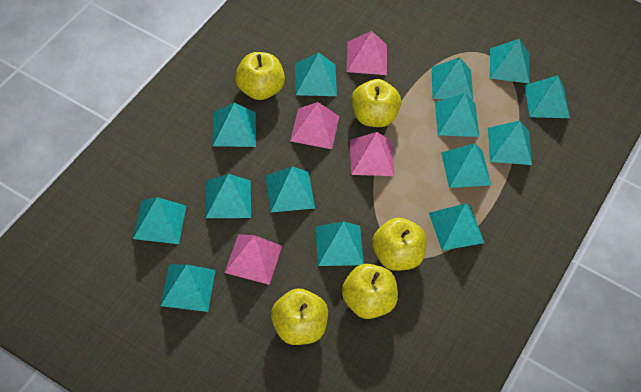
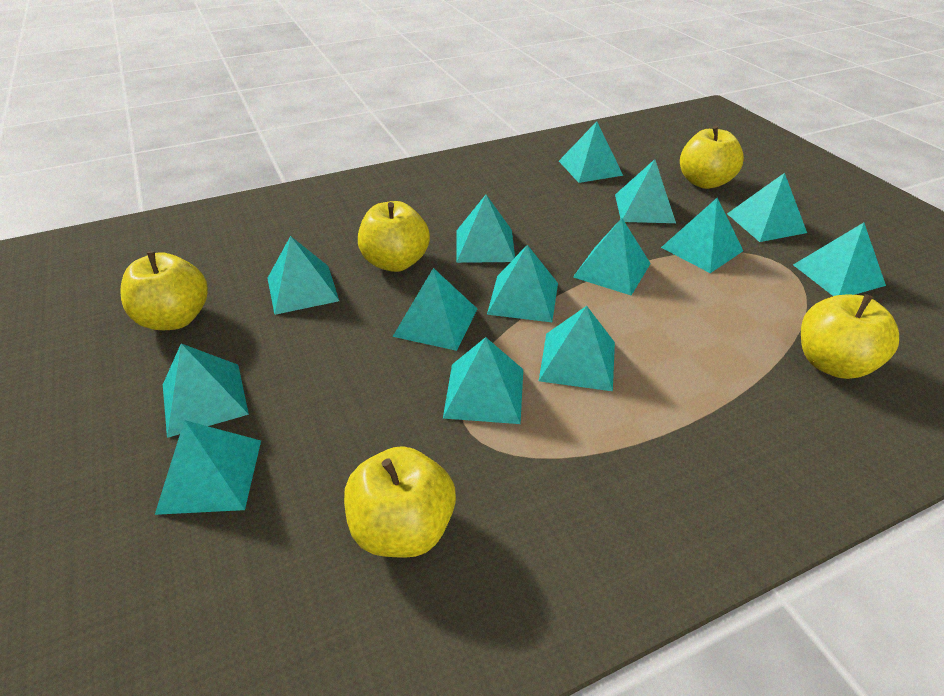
pink pyramid: 4 -> 0

